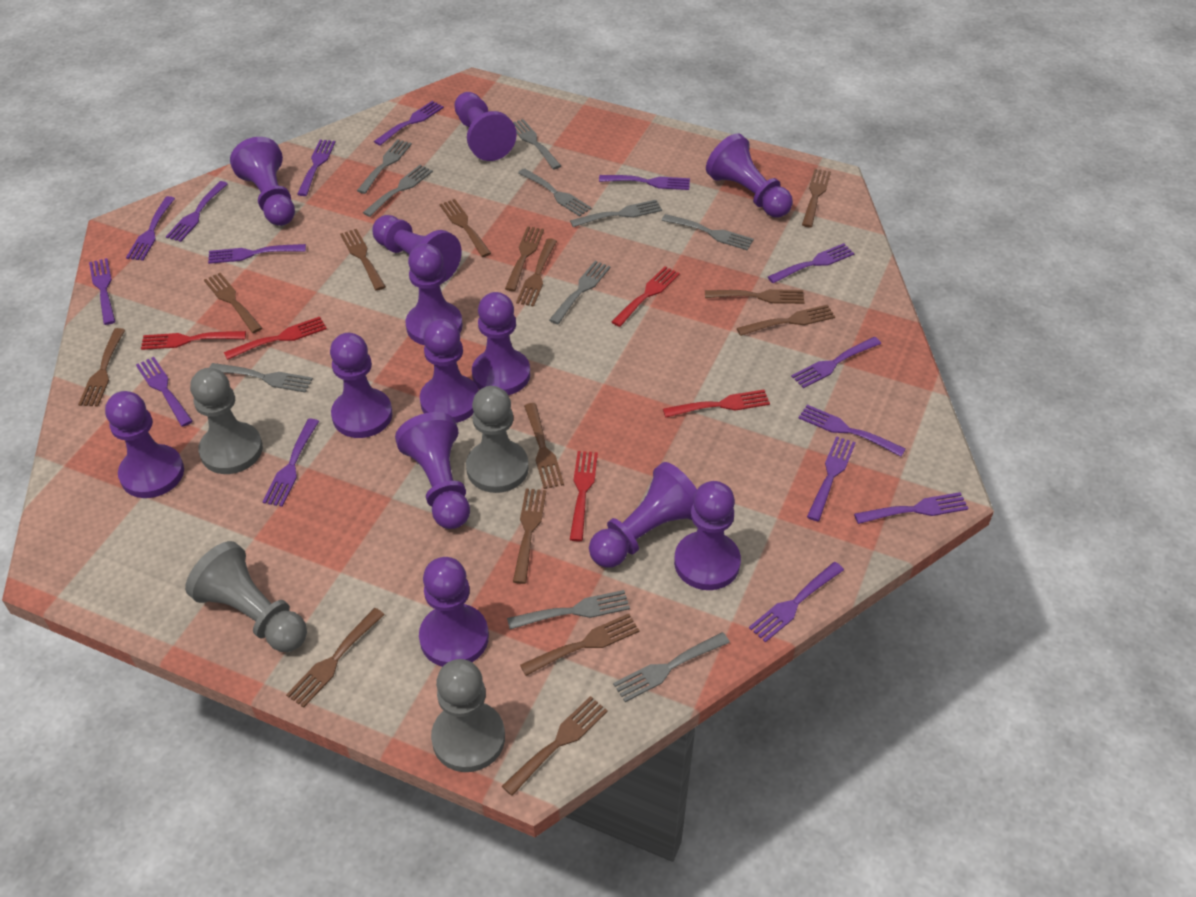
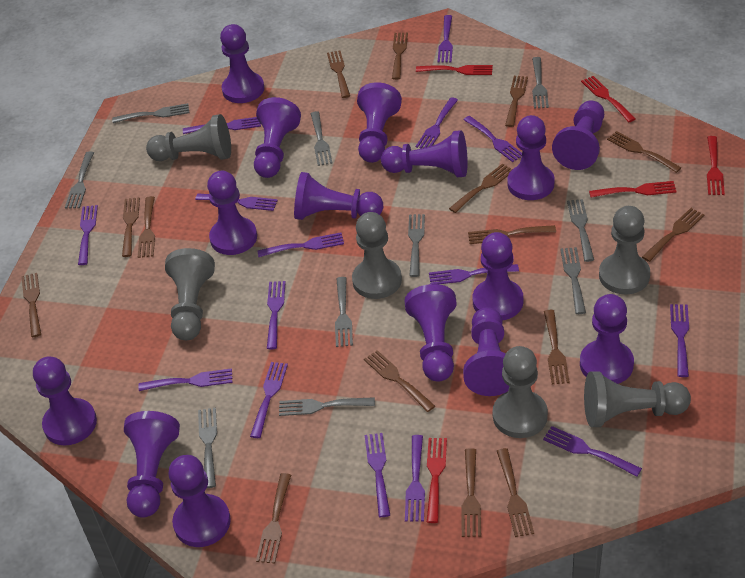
brown fork: 14 -> 15
grey pawn: 4 -> 6
purple pawn: 13 -> 15

